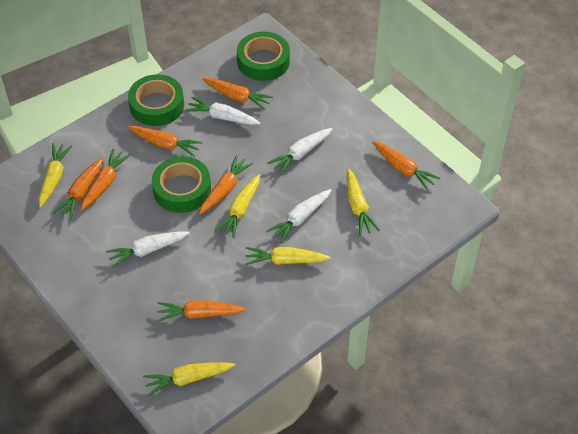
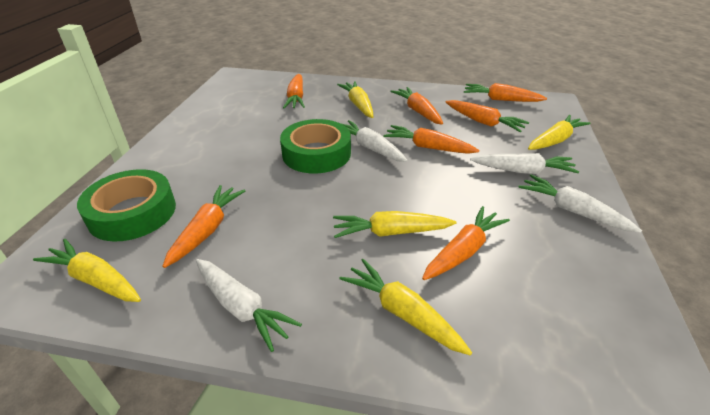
green tape: 3 -> 2

